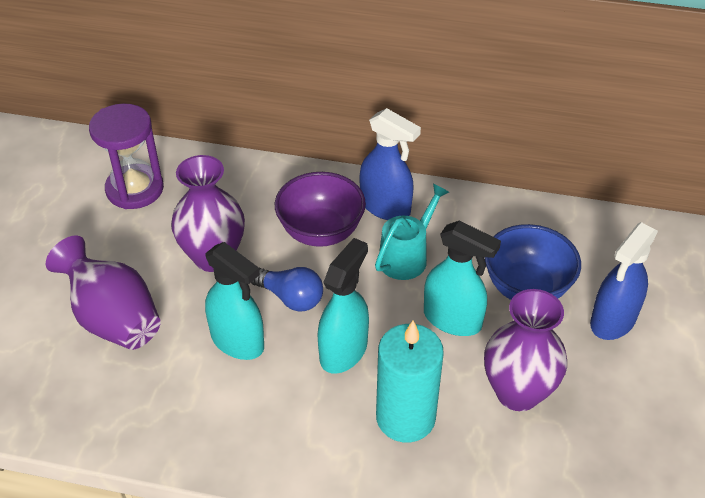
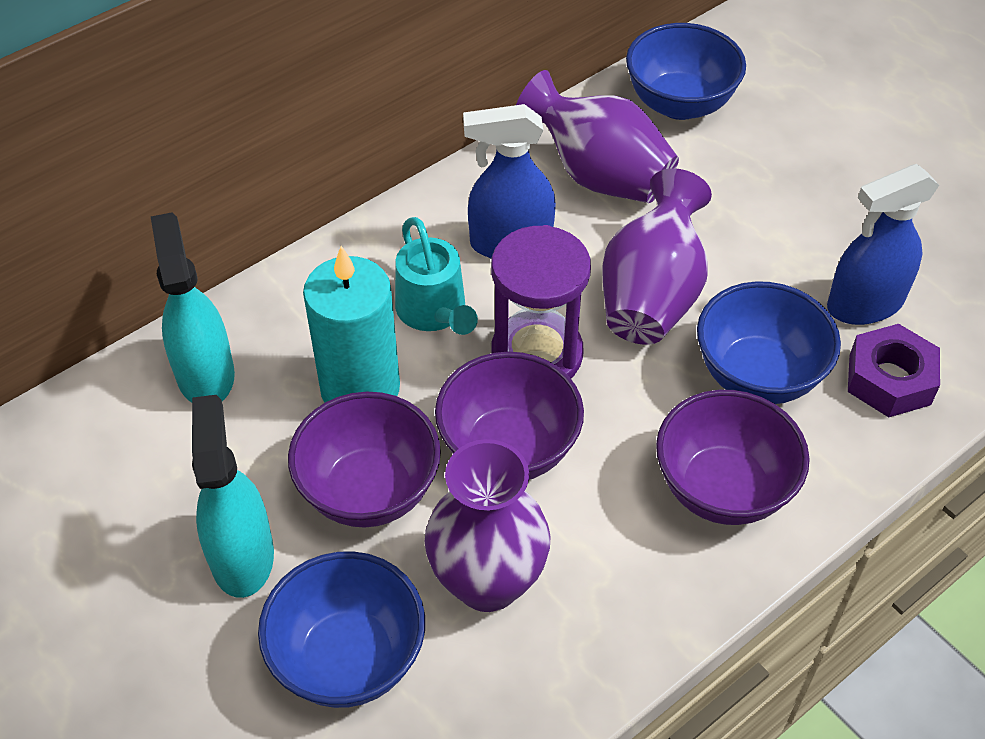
blue bowl: 1 -> 3
blue light bulb: 1 -> 0
purple bowl: 1 -> 3
purple nut: 0 -> 1
turquoise spray bottle: 3 -> 2

